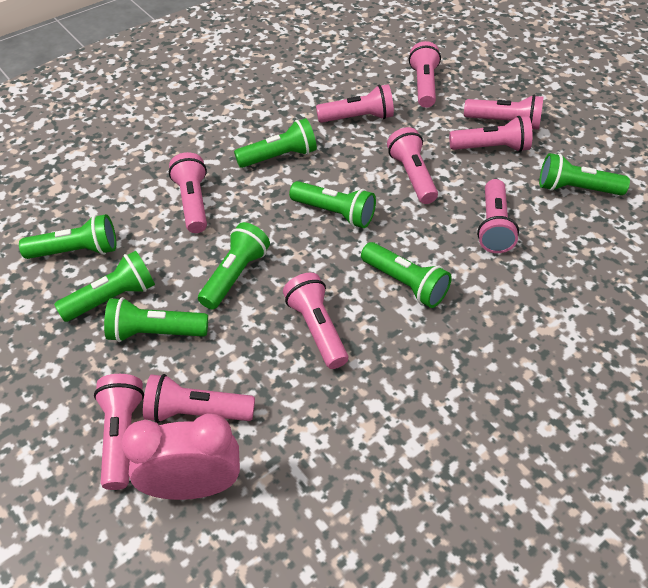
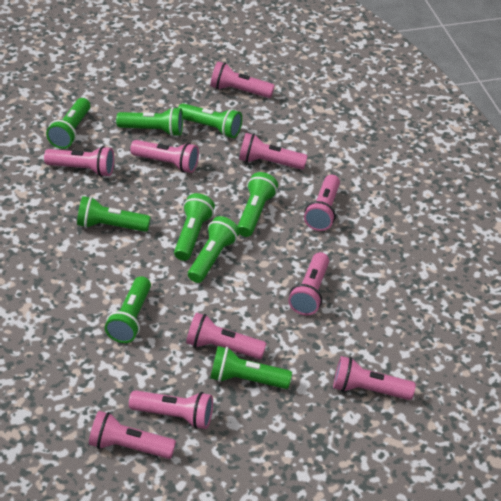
green flashlight: 8 -> 9
pink clock: 1 -> 0

